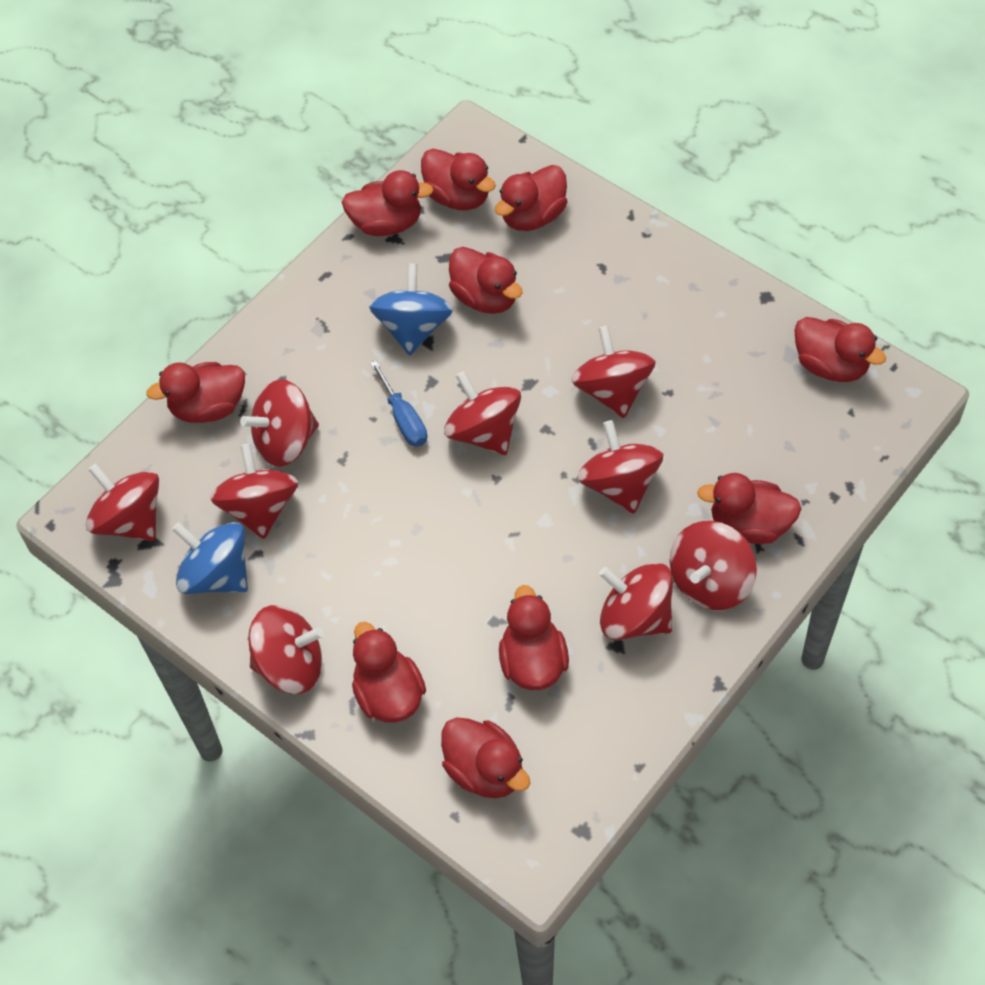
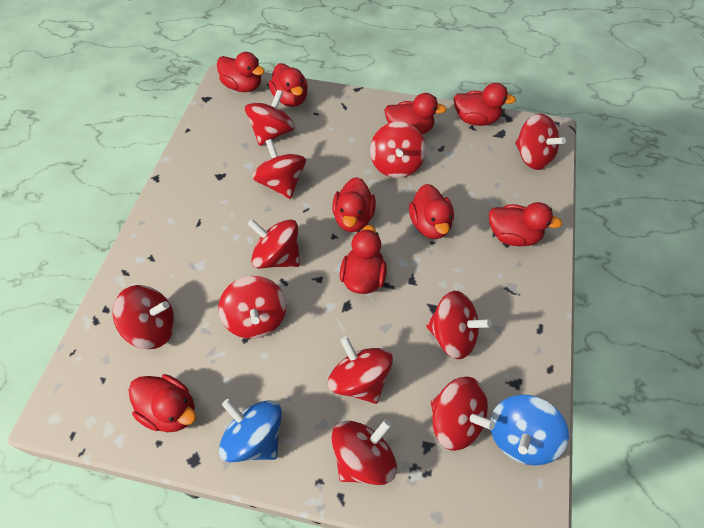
blue screwdriver: 1 -> 0
red duck: 10 -> 9
red spinning top: 9 -> 11

